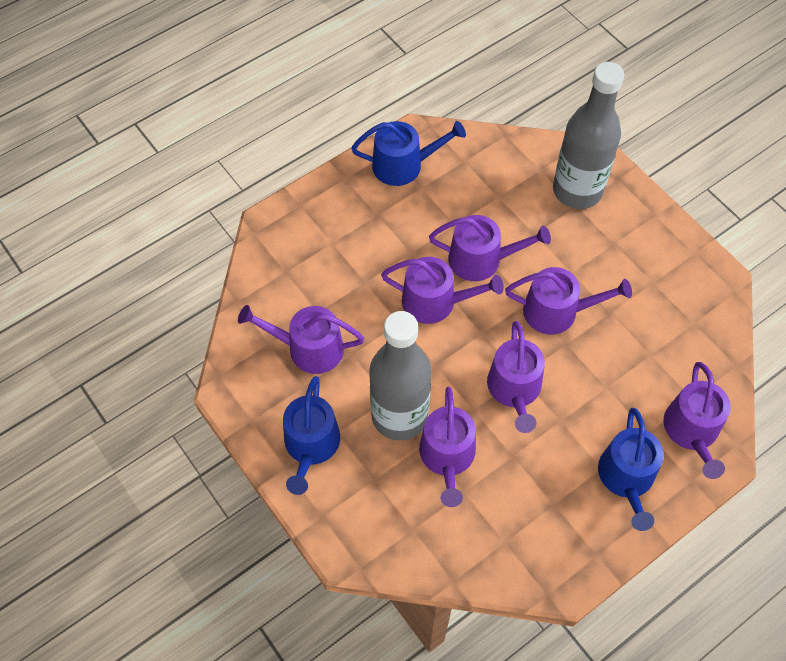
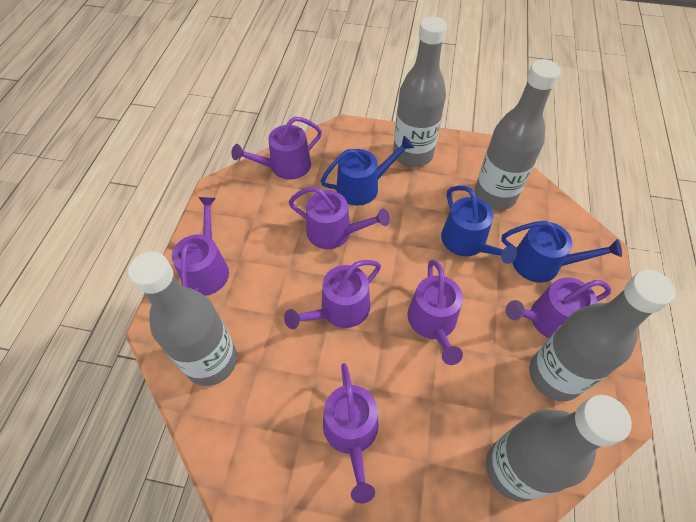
grey bottle: 2 -> 5

